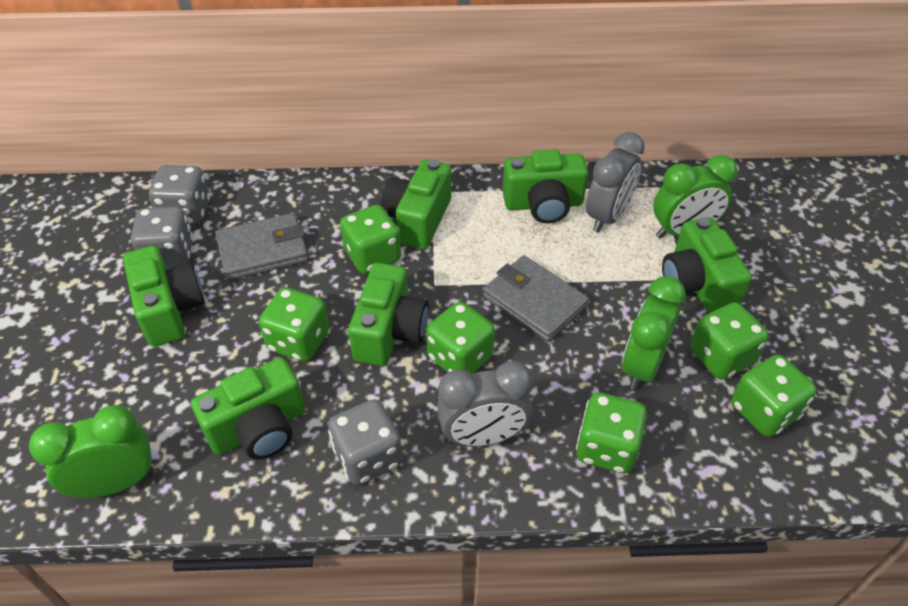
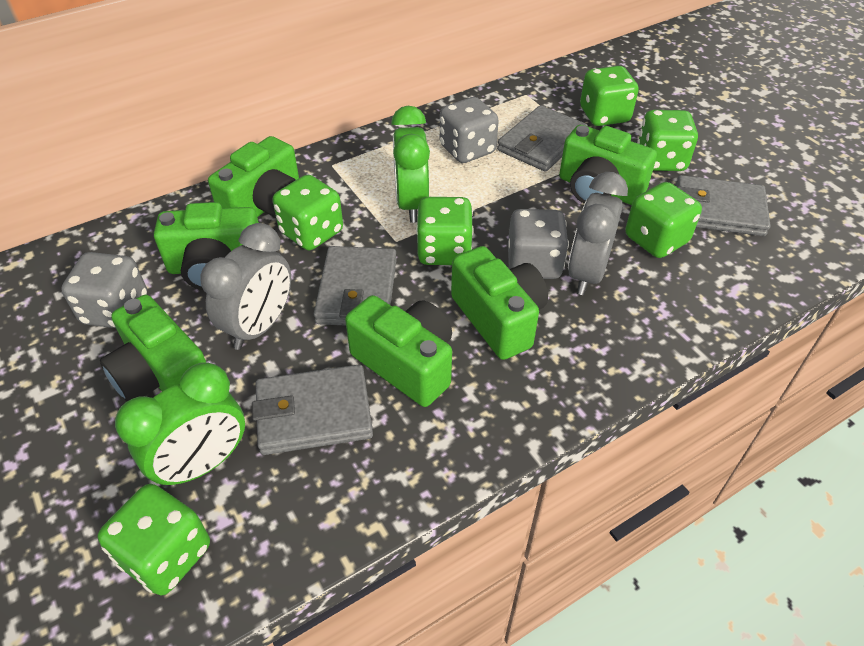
green clock: 3 -> 2
grey wallet: 2 -> 4

